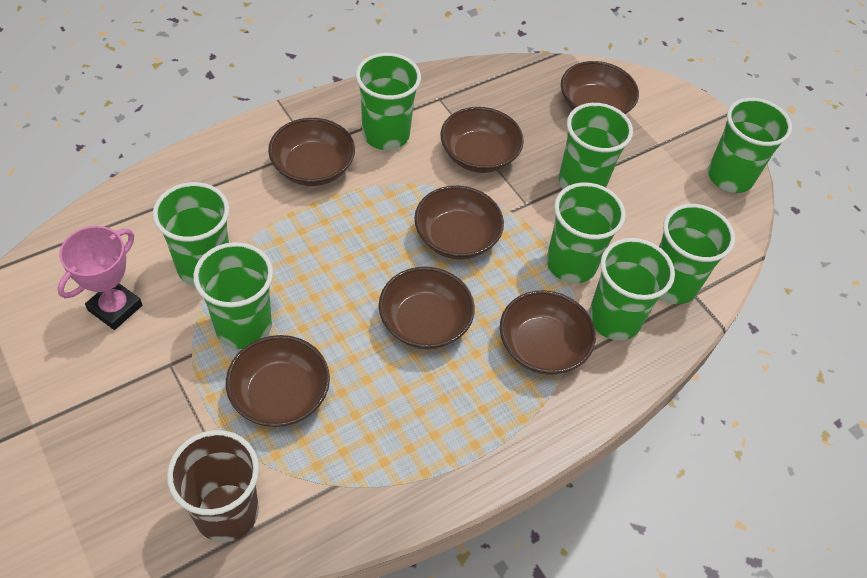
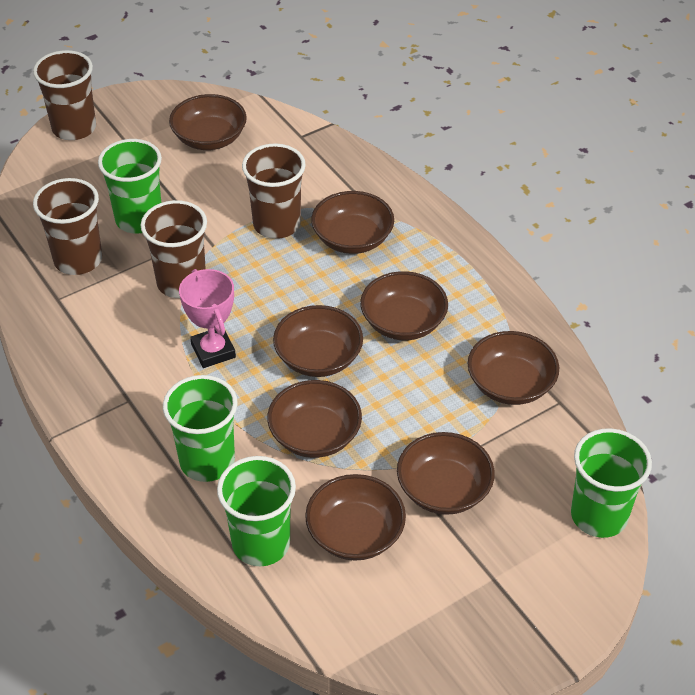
brown bowl: 7 -> 8
brown cup: 1 -> 4
green cup: 8 -> 4

